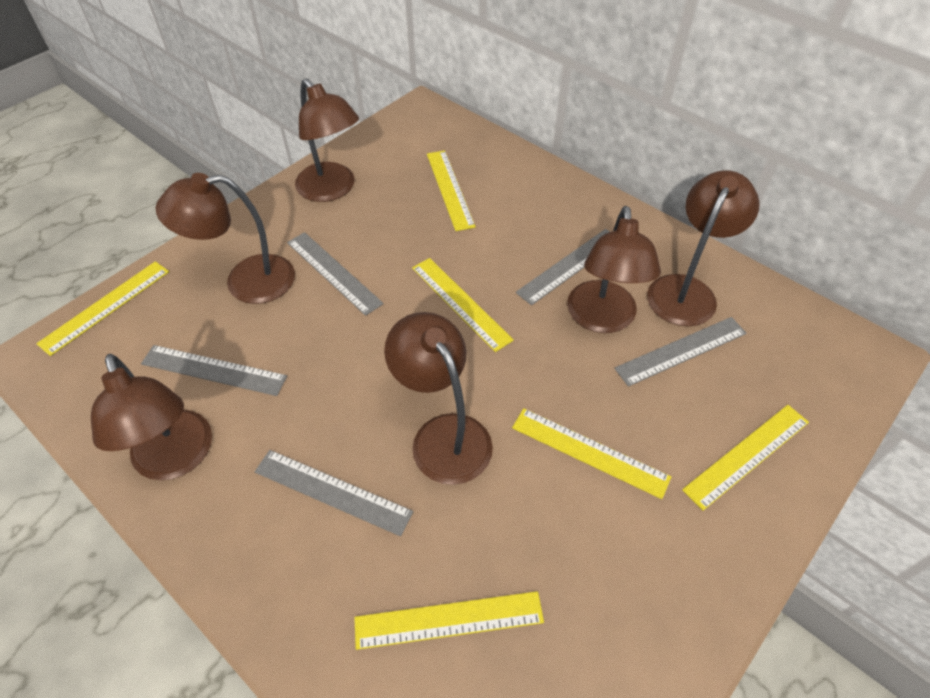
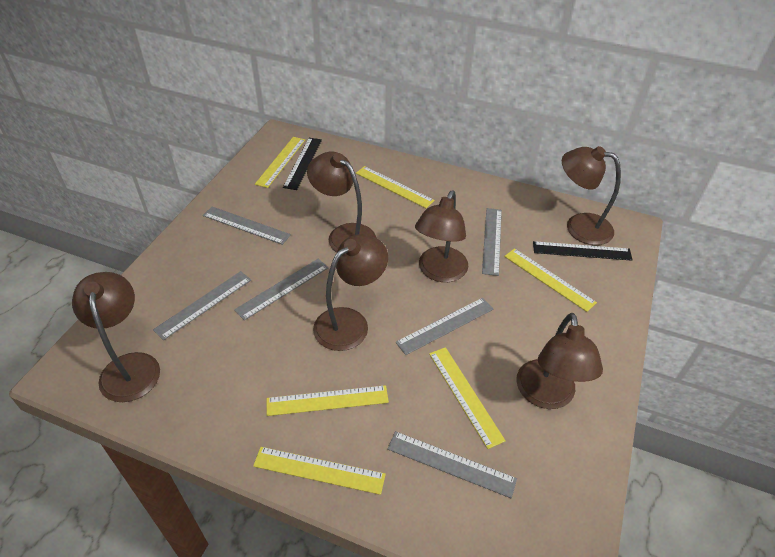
black ruler: 0 -> 2
grey ruler: 5 -> 6

